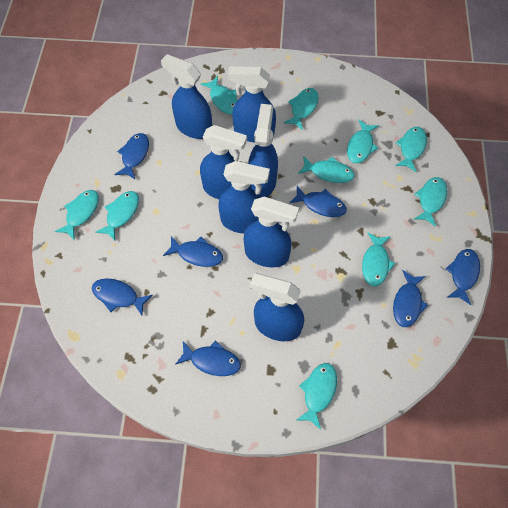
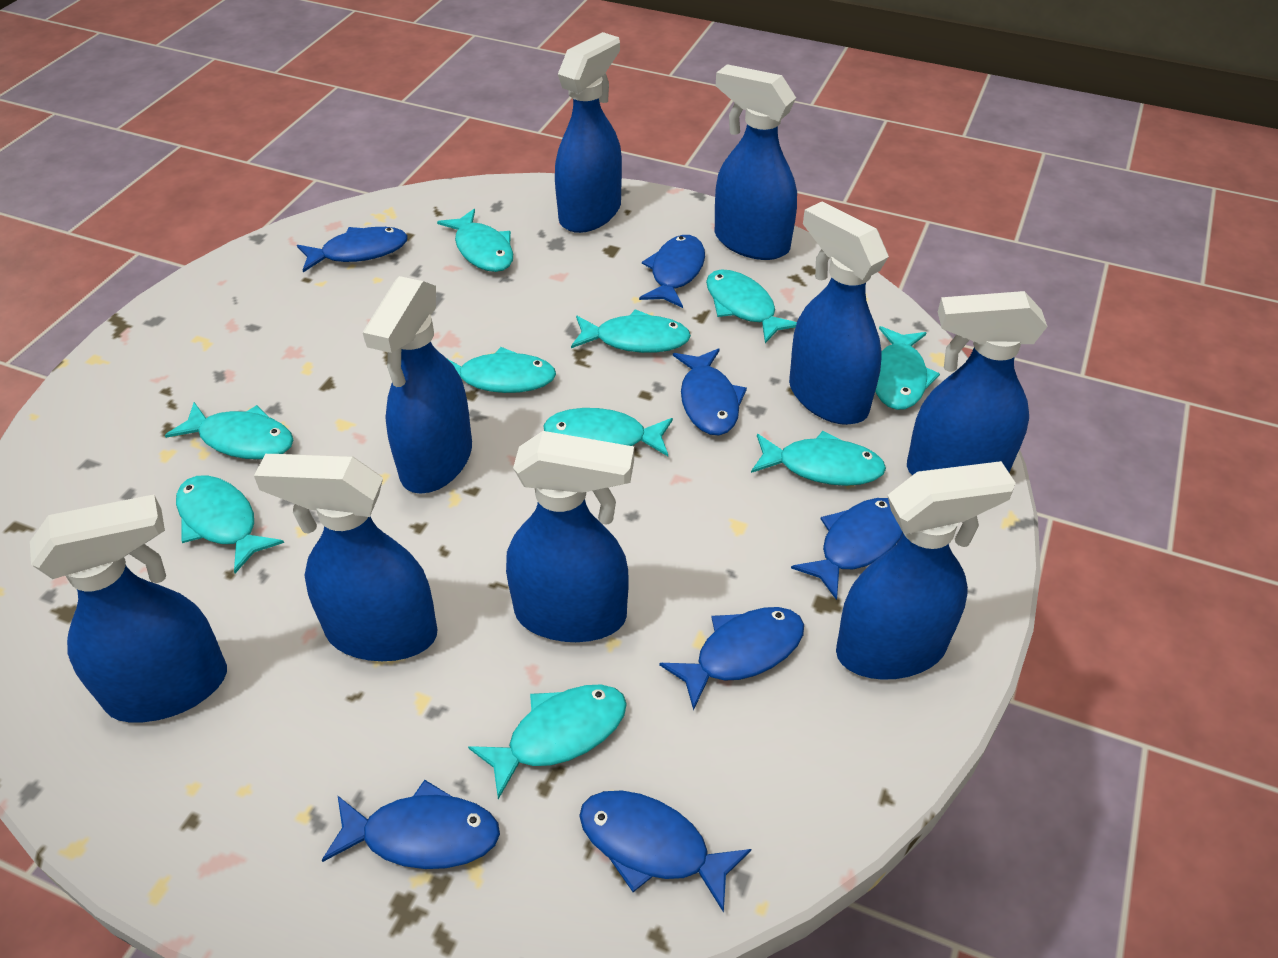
blue spray bottle: 7 -> 9

